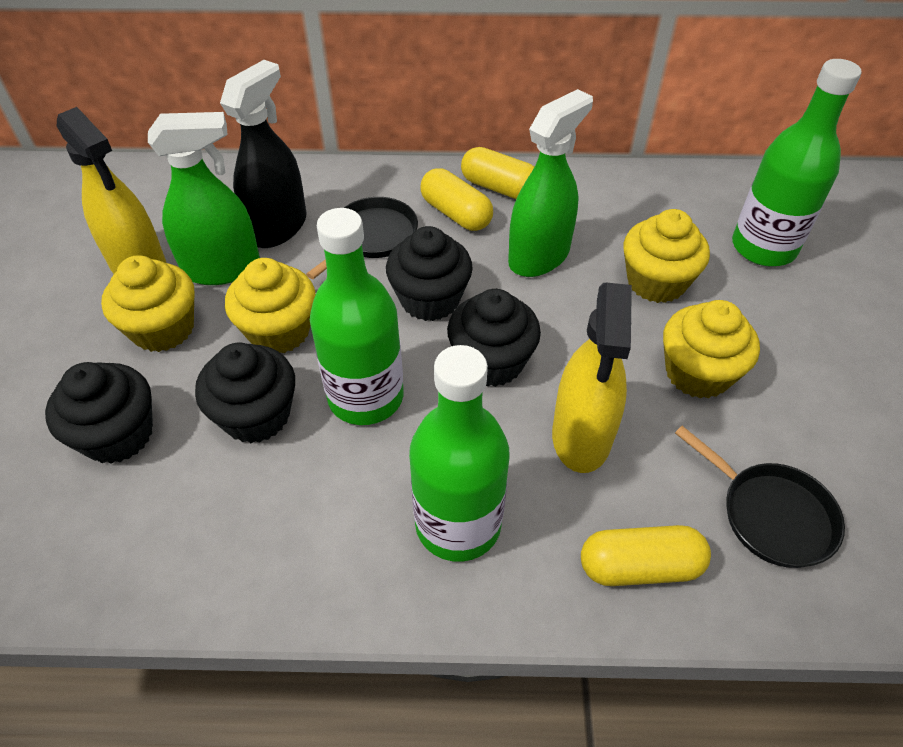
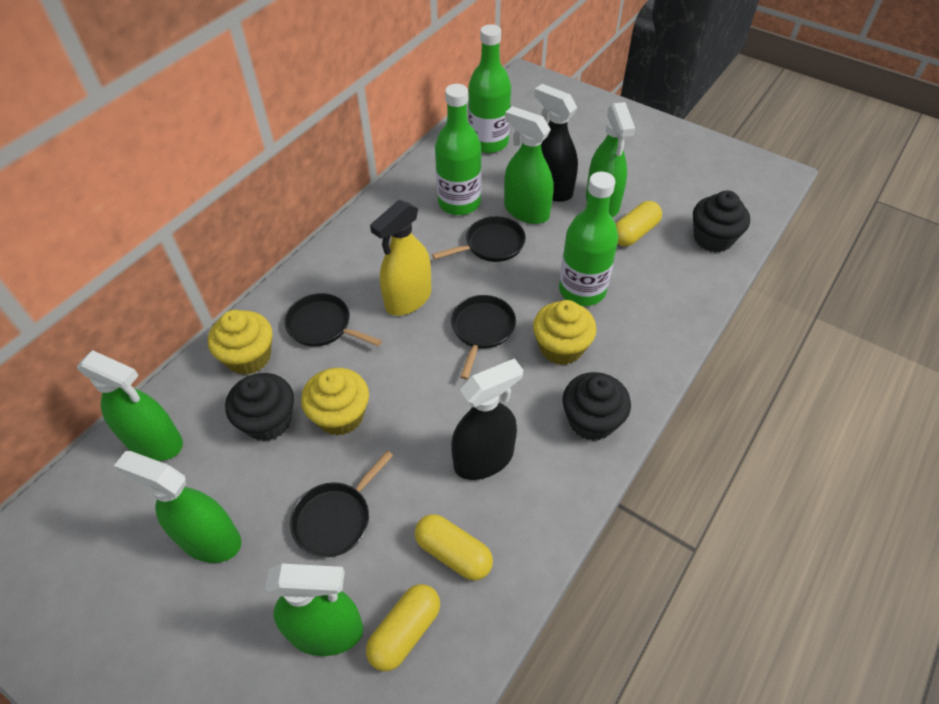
black cupcake: 4 -> 3
black pan: 2 -> 4
black spray bottle: 1 -> 2
green spray bottle: 2 -> 5
yellow cupcake: 4 -> 3
yellow spray bottle: 2 -> 1

